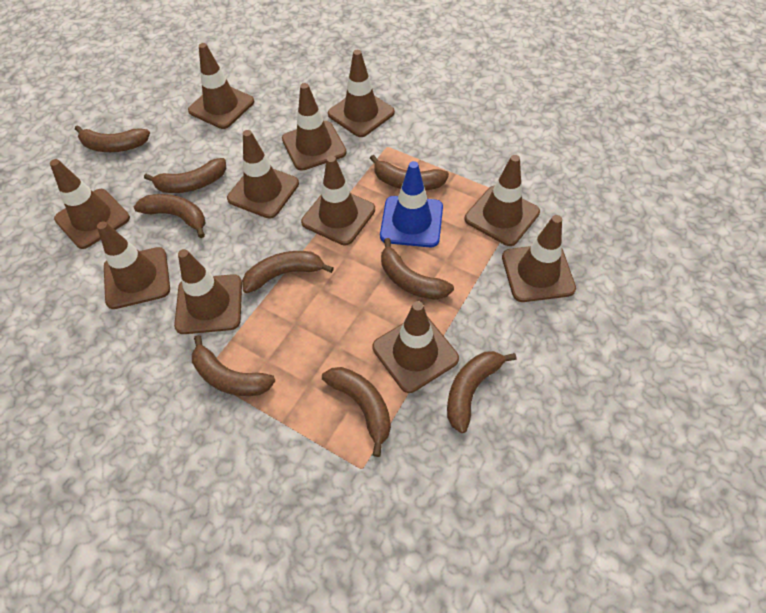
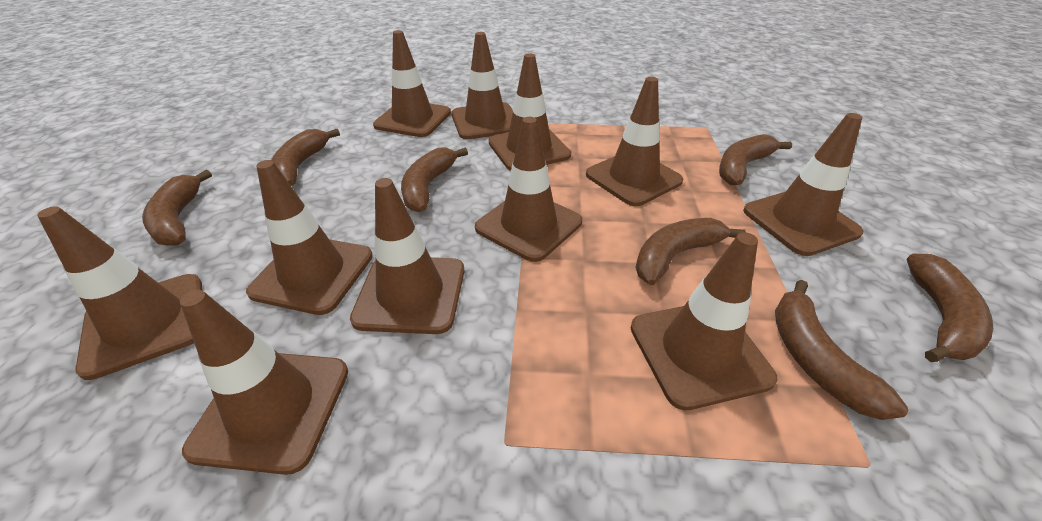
blue traffic cone: 1 -> 0
brown banana: 9 -> 7

